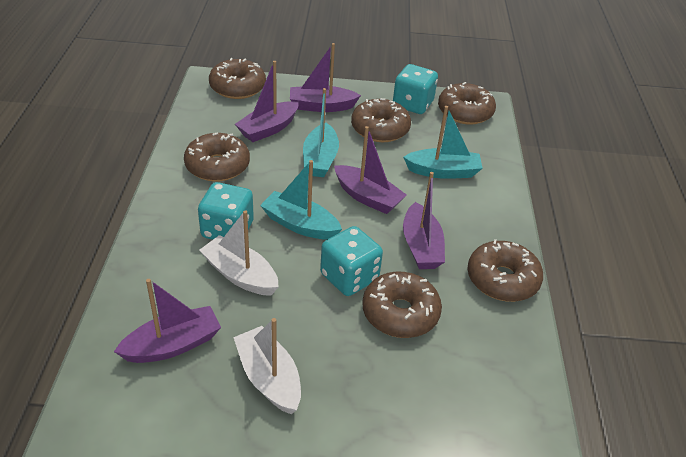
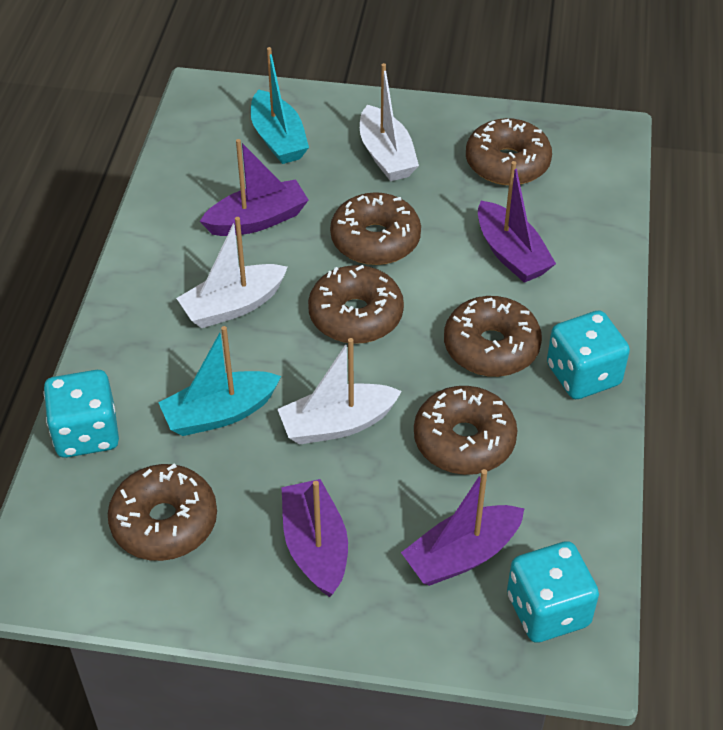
purple boat: 5 -> 4
turquoise boat: 3 -> 2
white boat: 2 -> 3

